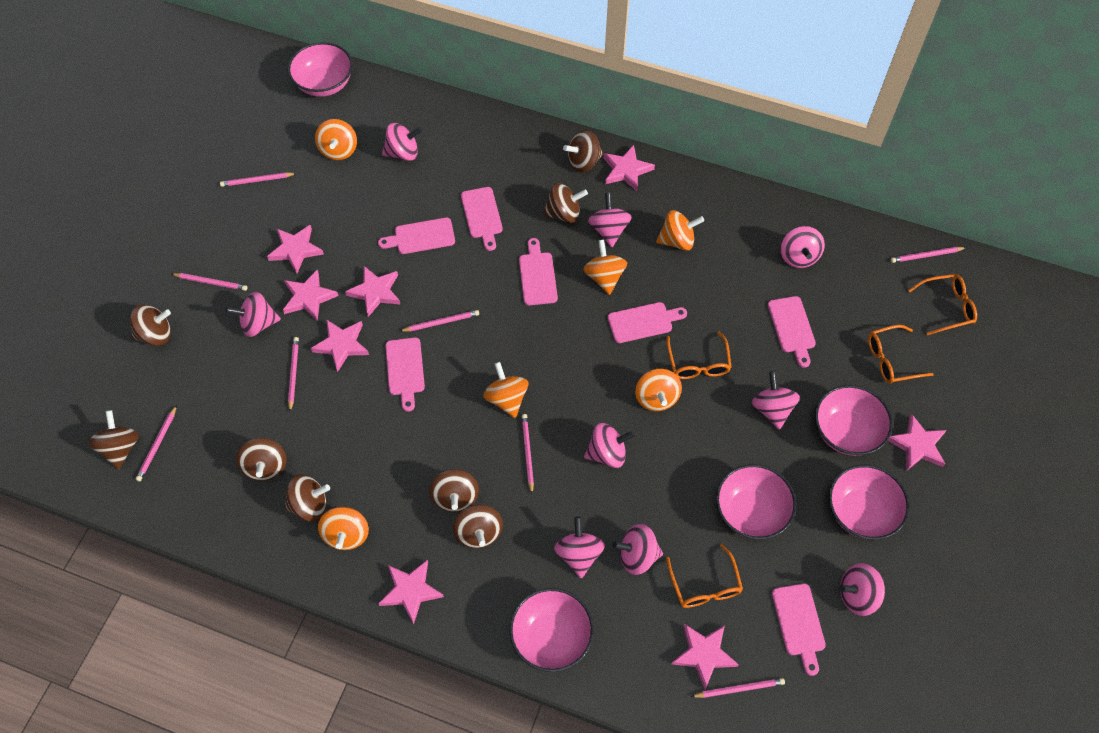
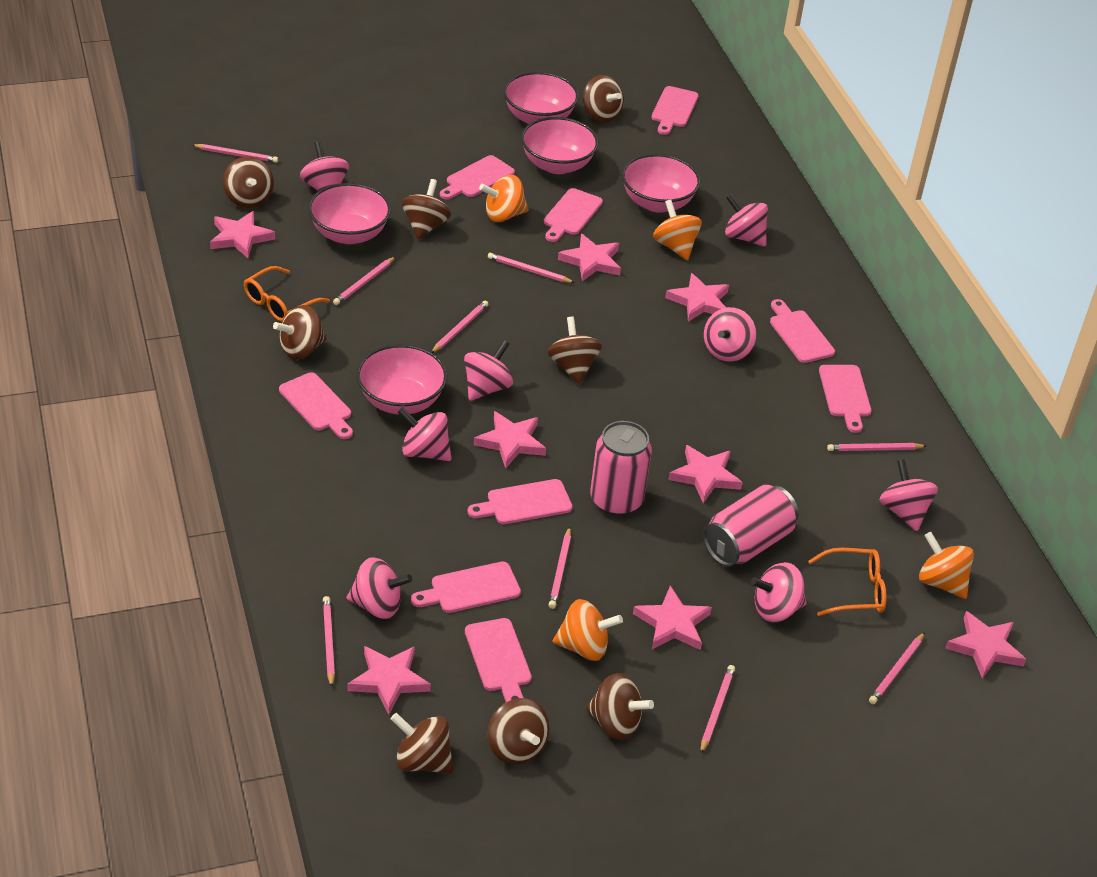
orange glasses: 4 -> 2
orange spinning top: 6 -> 4
pink can: 0 -> 2
pink cutting board: 7 -> 9
pink pencil: 8 -> 9
pink spinning top: 9 -> 8

